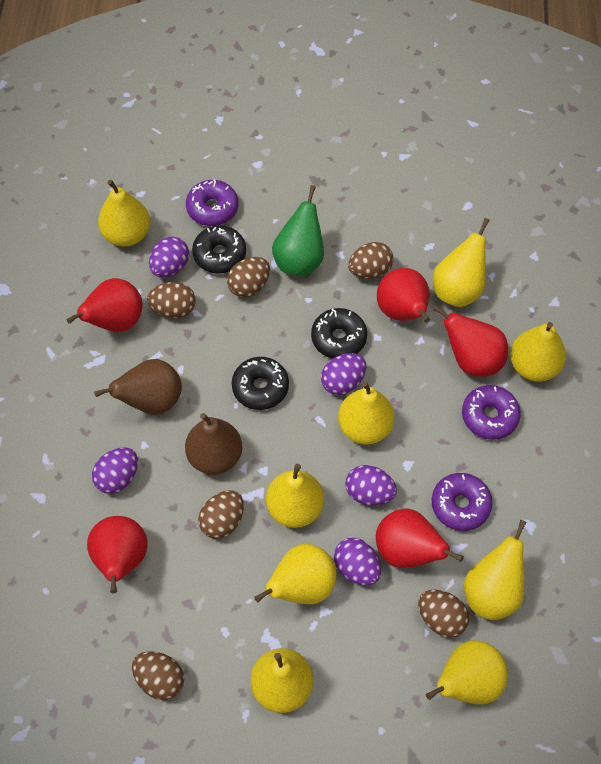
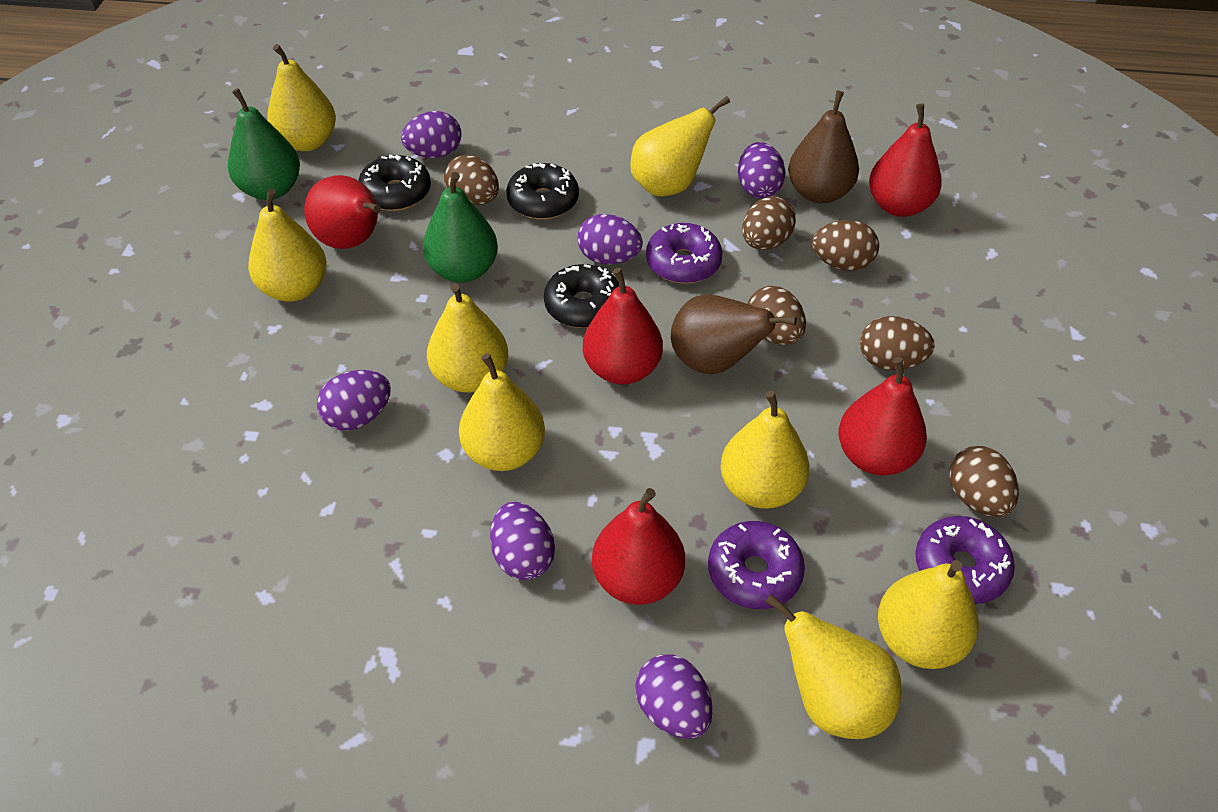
green pear: 1 -> 2
purple egg: 5 -> 6
yellow pear: 9 -> 8

